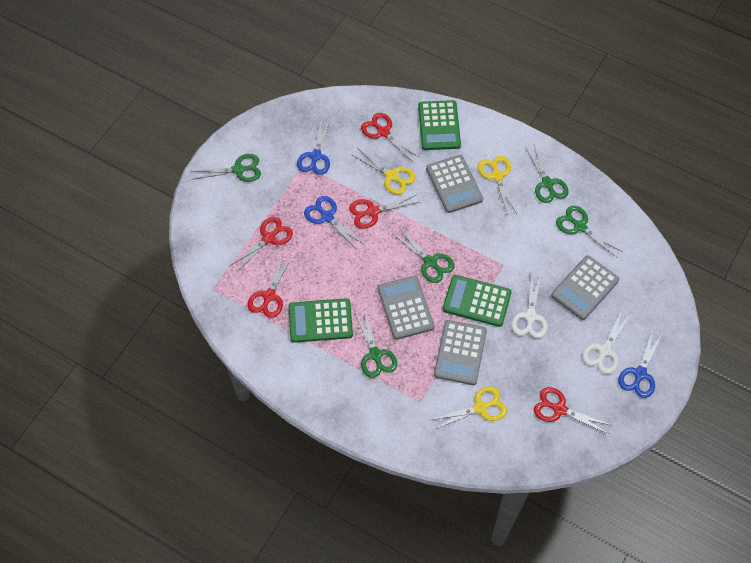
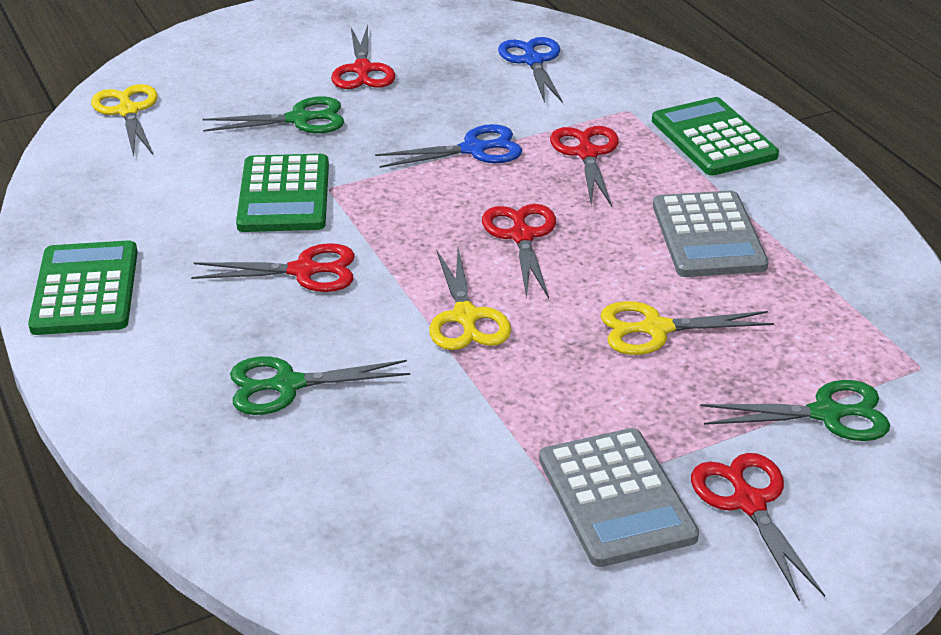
blue scissors: 3 -> 2
green scissors: 5 -> 3
grey calculator: 4 -> 2
white scissors: 2 -> 0

